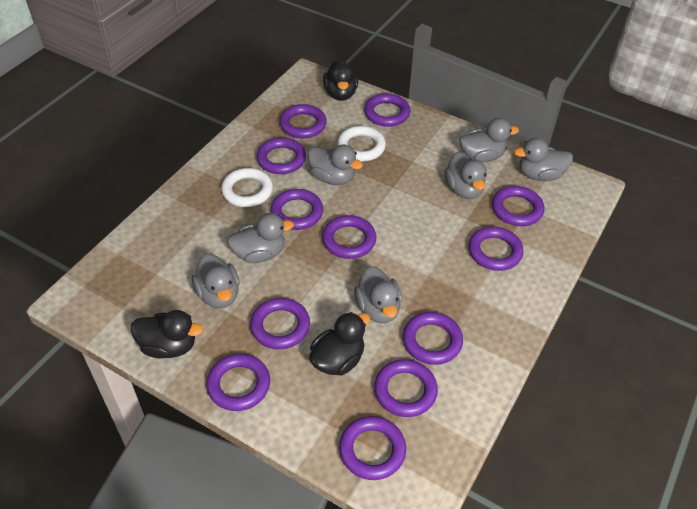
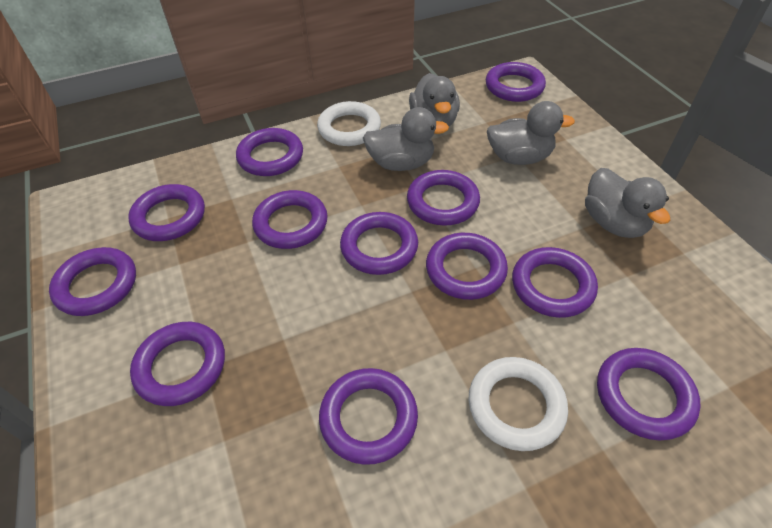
black duck: 3 -> 0
grey duck: 7 -> 4

